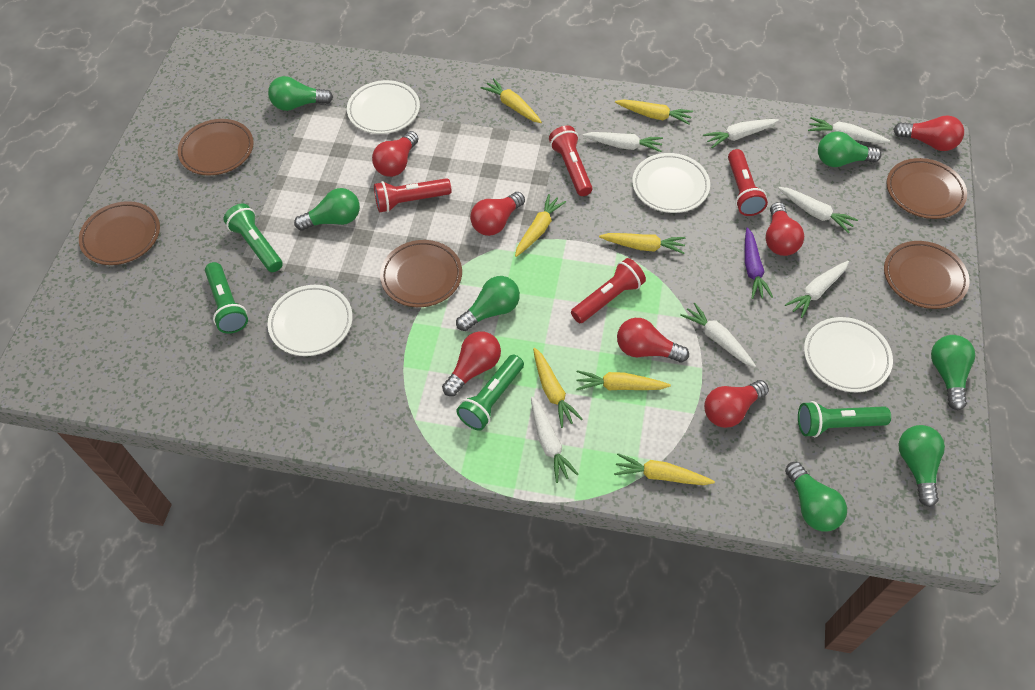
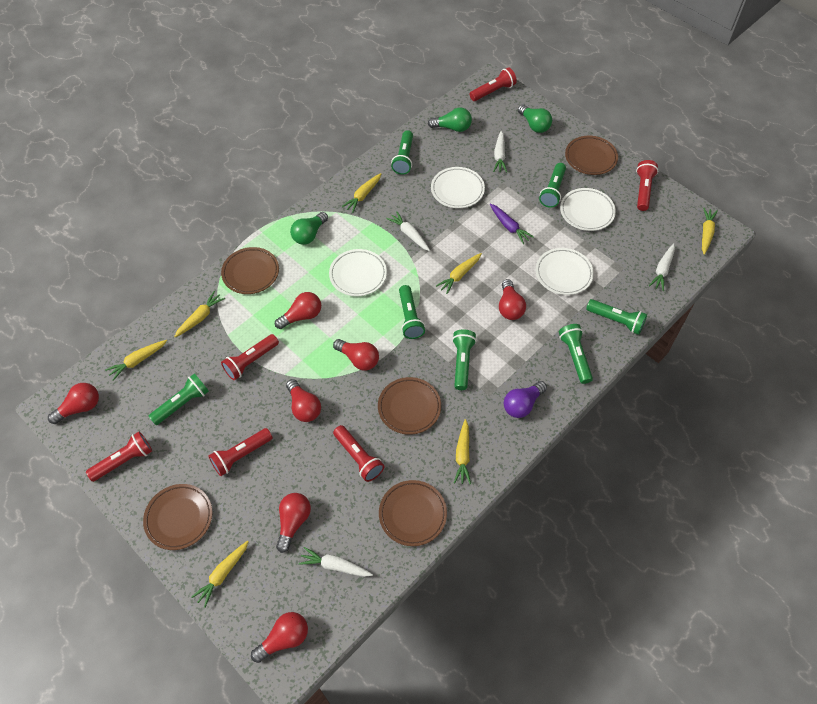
green flashlight: 4 -> 7
green light bulb: 7 -> 3
purple light bulb: 0 -> 1
red flashlight: 4 -> 6
white carrot: 7 -> 4

